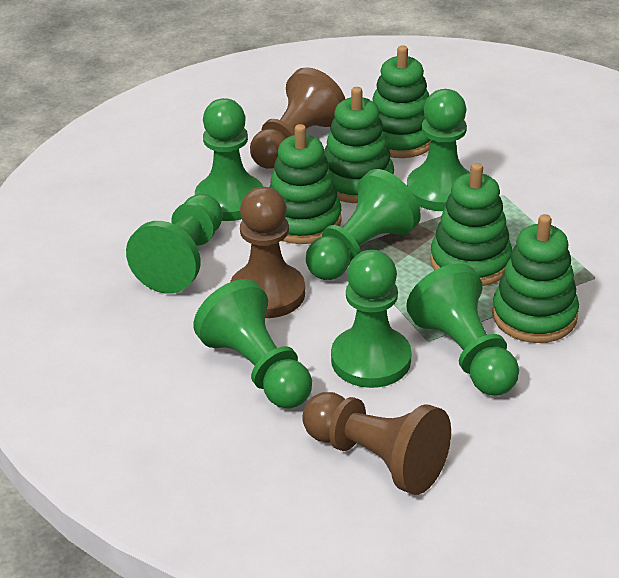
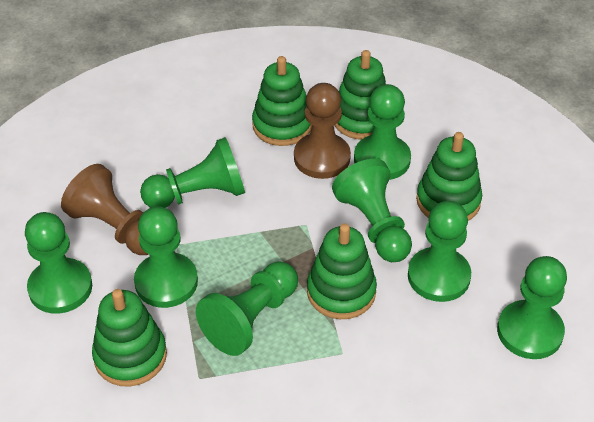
brown pawn: 3 -> 2
green pawn: 7 -> 8

